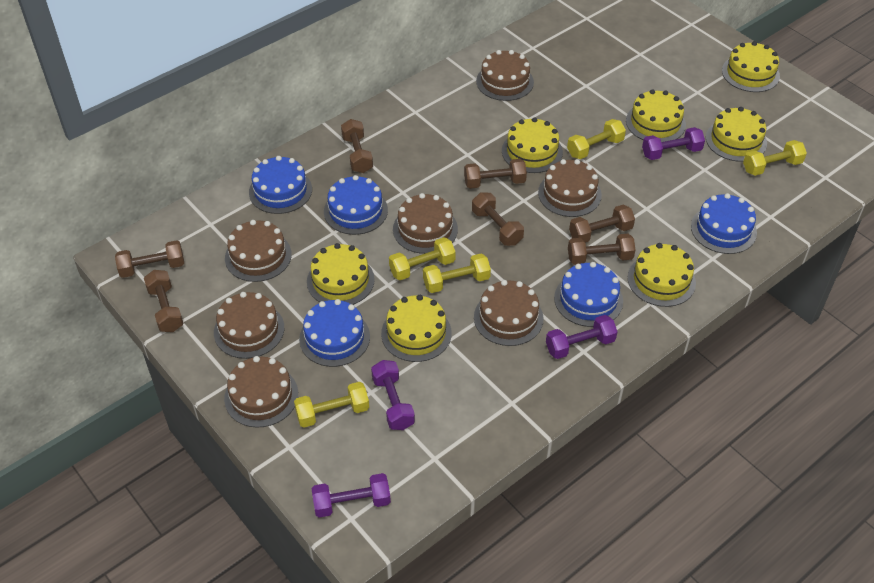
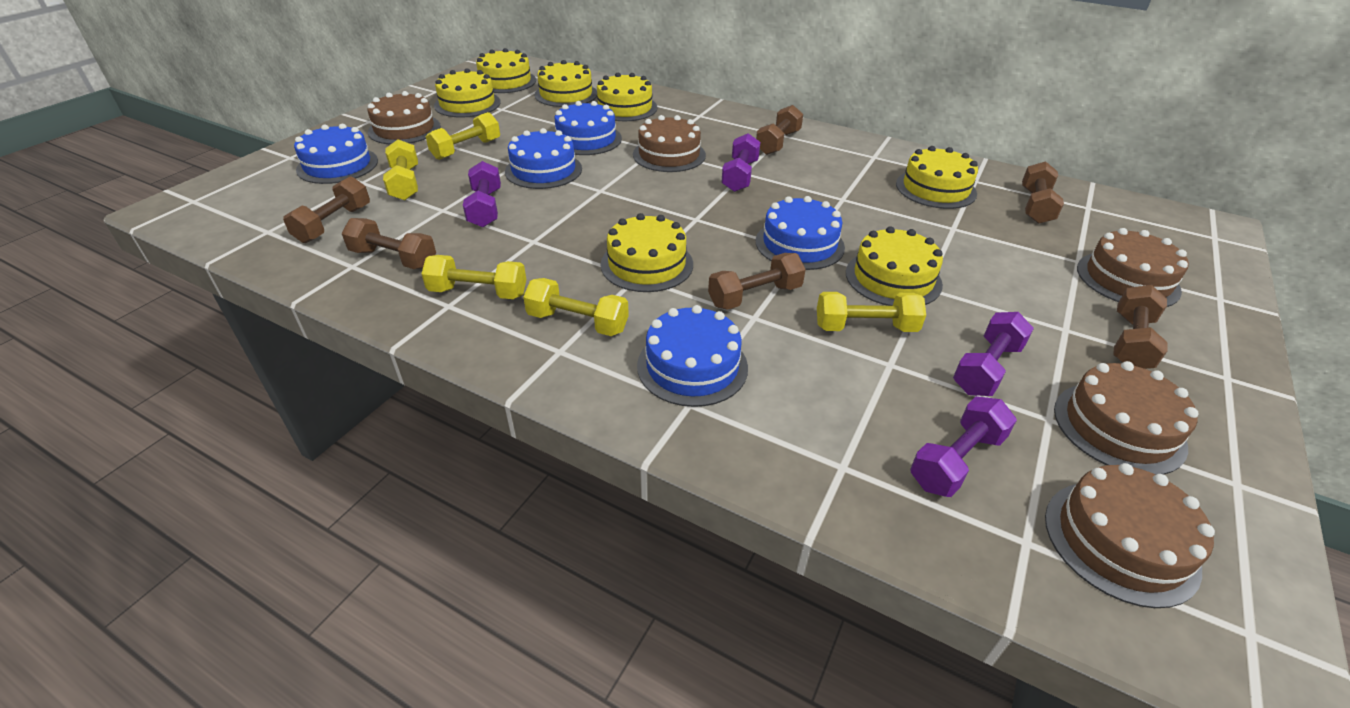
brown cake: 7 -> 5
brown dumbbell: 7 -> 6

